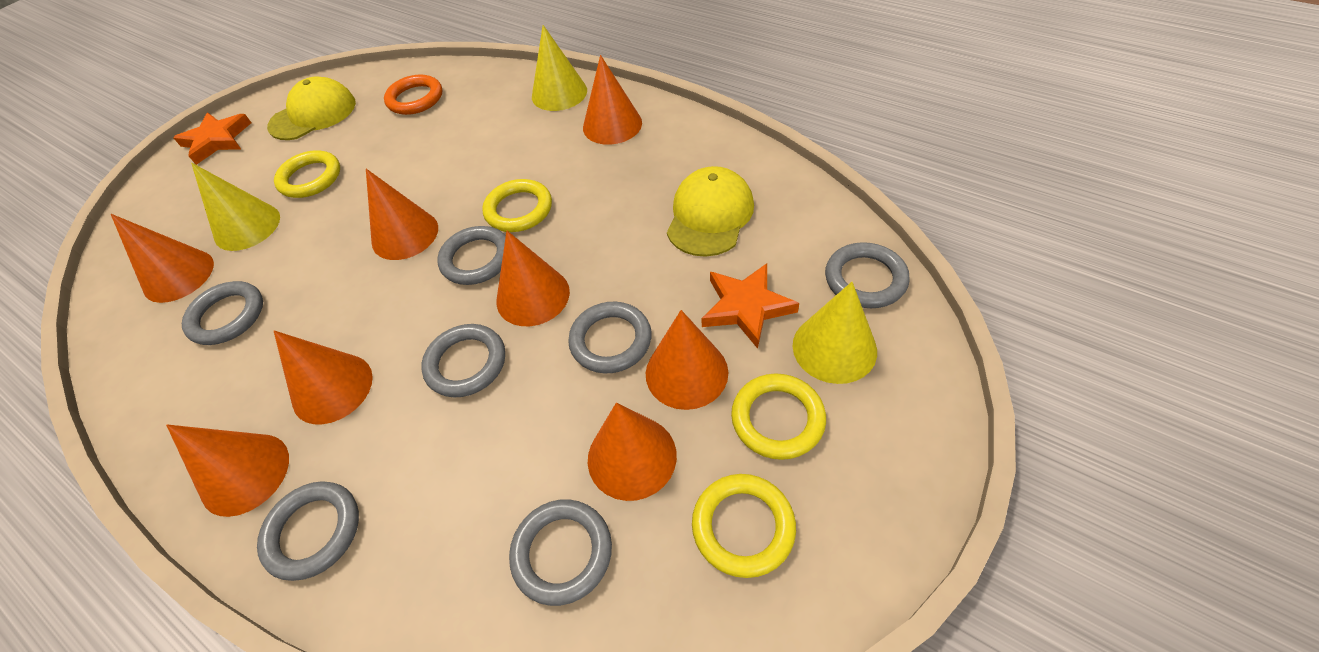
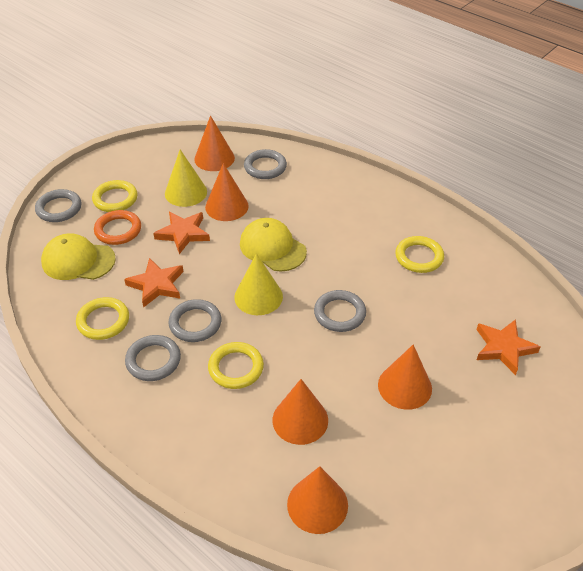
grey ring: 7 -> 5
orange cone: 8 -> 5
orange star: 2 -> 3
yellow cone: 3 -> 2

